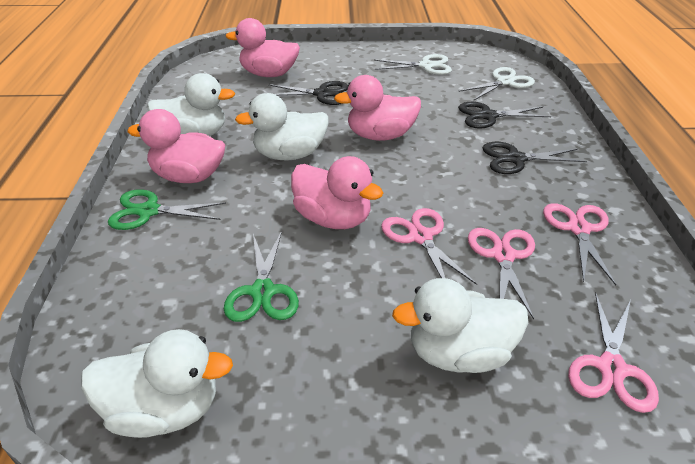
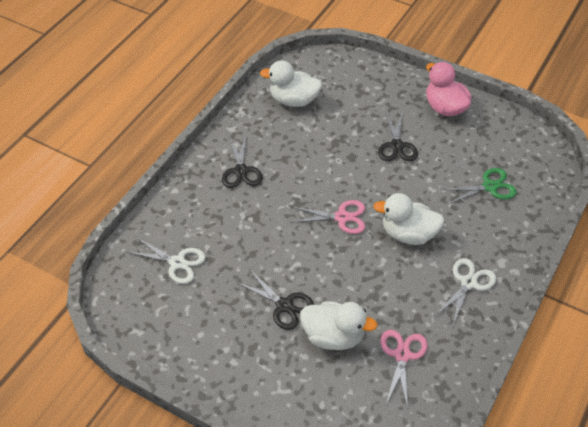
green scissors: 2 -> 1
pink duck: 4 -> 1
pink scissors: 4 -> 2
white duck: 4 -> 3

